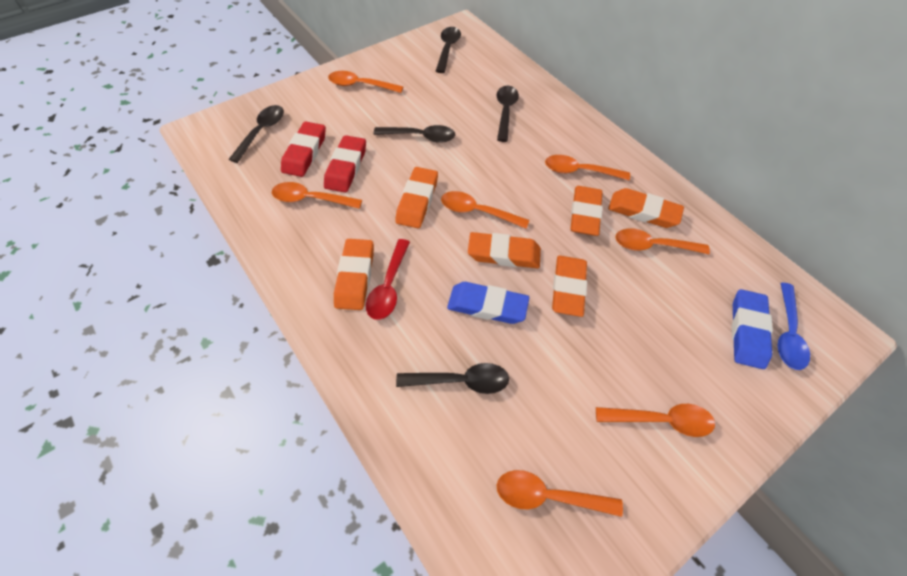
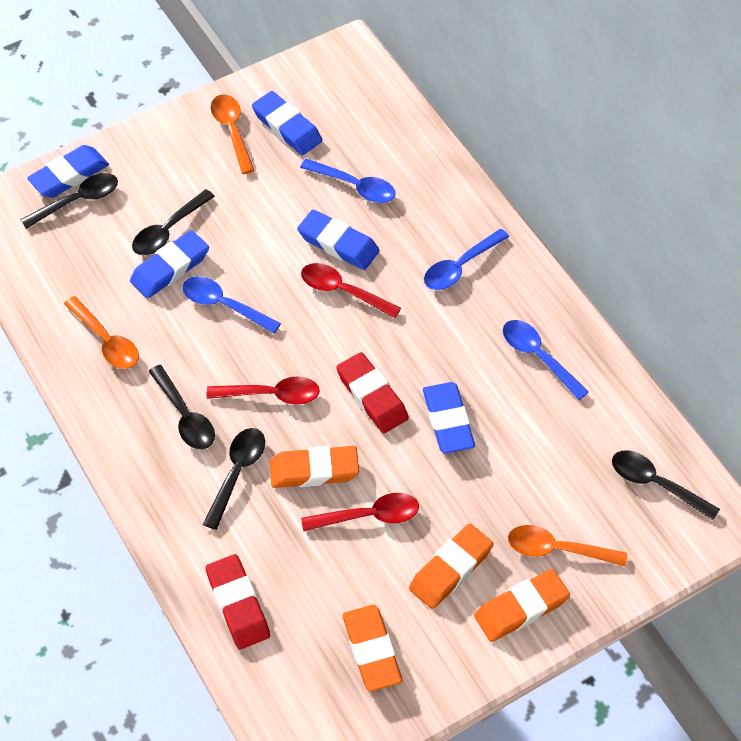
blue eraser: 2 -> 5
blue spoon: 1 -> 4
orange eraser: 6 -> 4
orange spoon: 7 -> 3
red spoon: 1 -> 3

